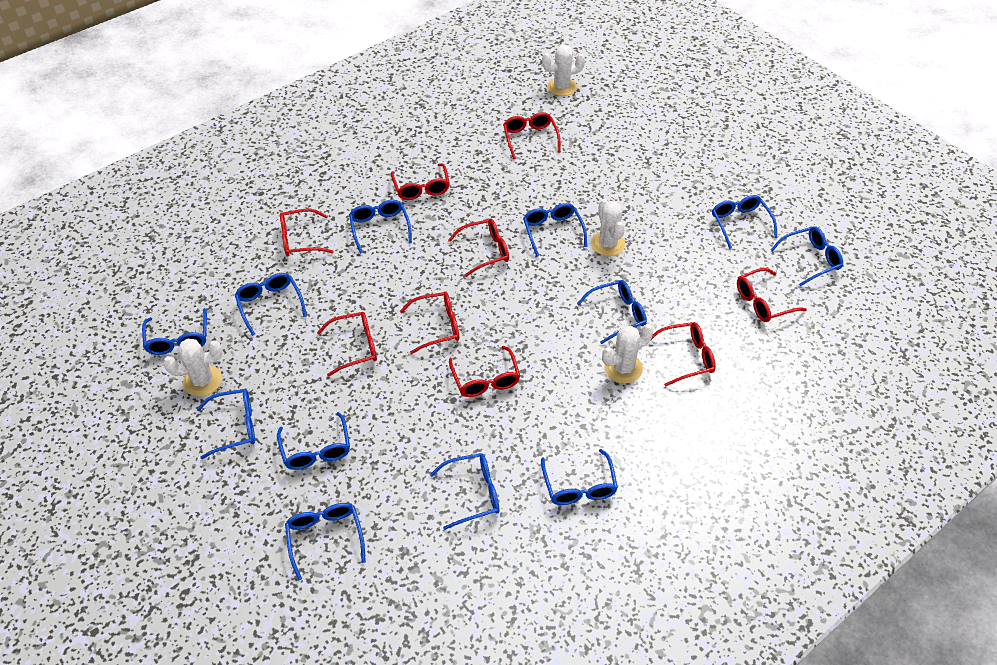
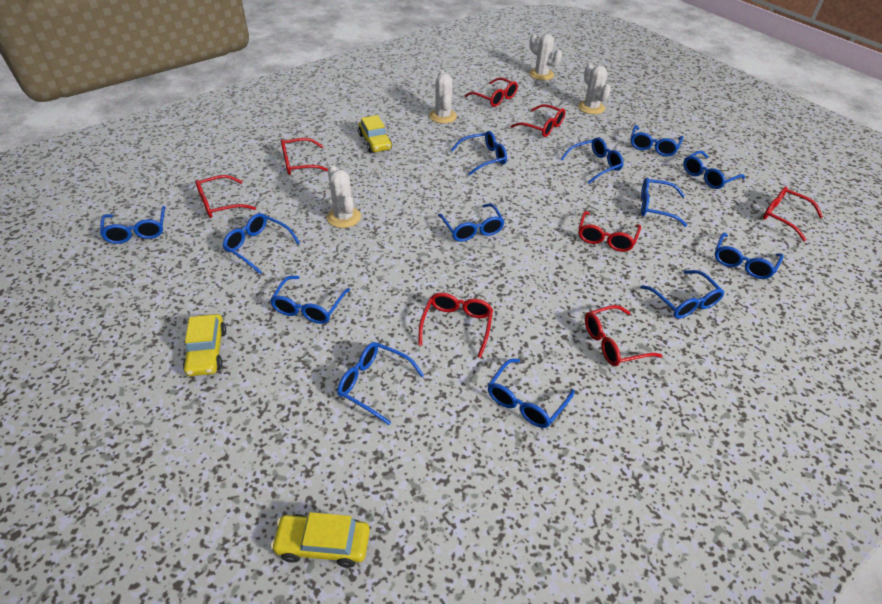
blue glasses: 12 -> 13
red glasses: 9 -> 8
yellow car: 0 -> 3

